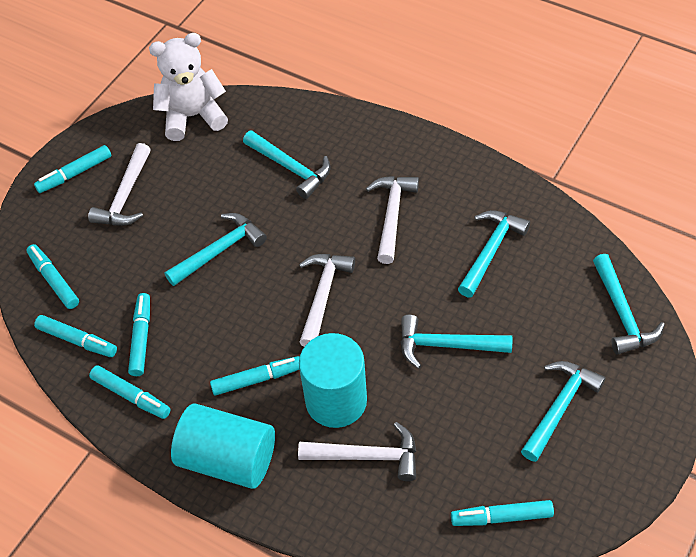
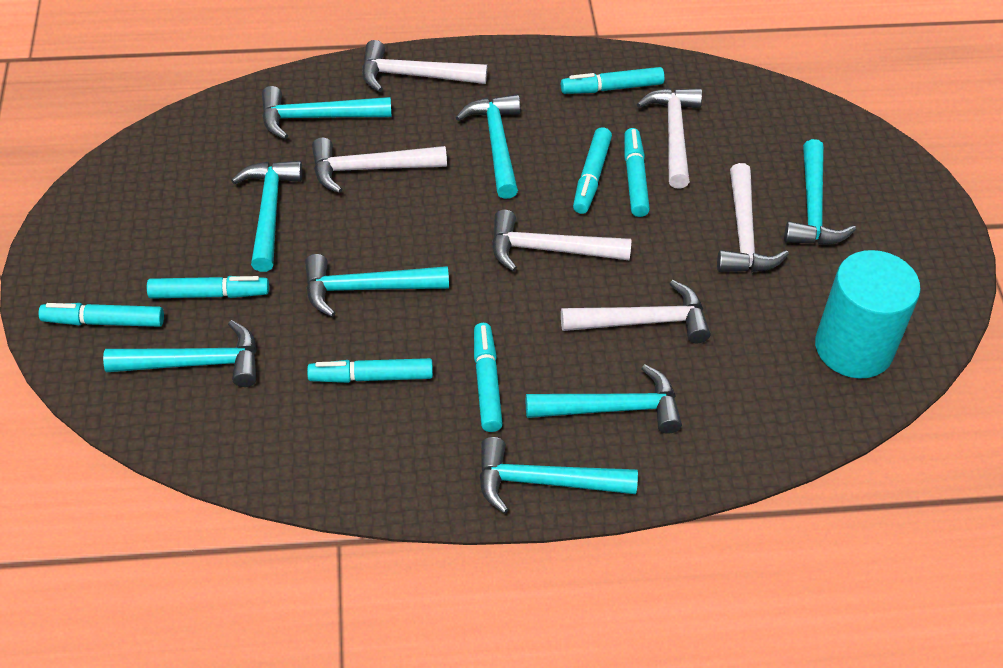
turquoise cylinder: 2 -> 1
turquoise hammer: 6 -> 8
white hammer: 4 -> 6
white teddy bear: 1 -> 0

